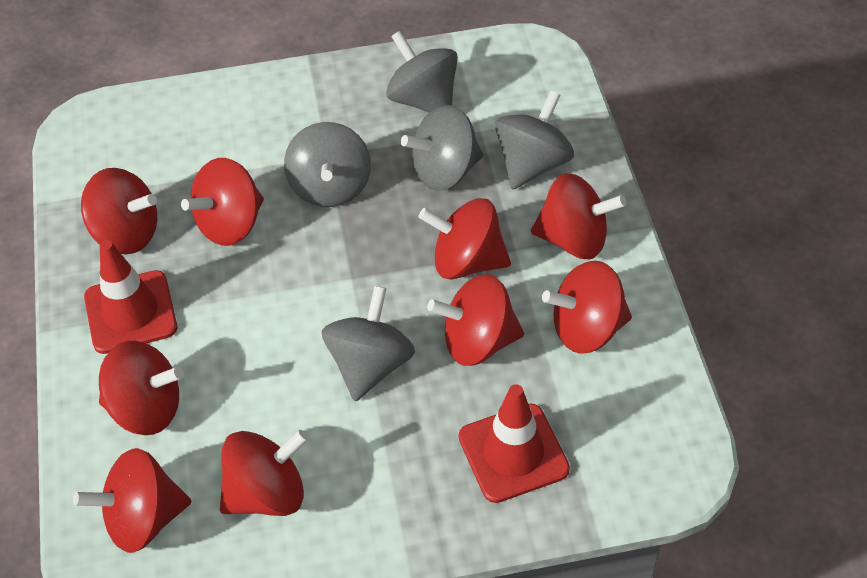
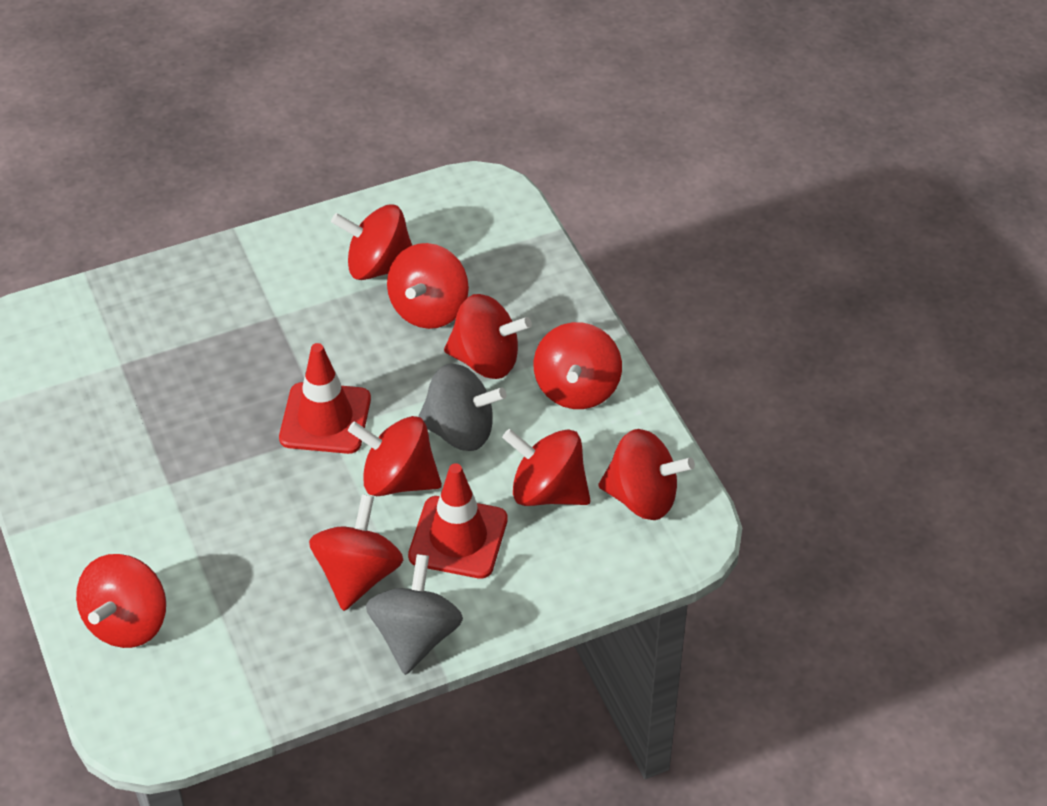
grey spinning top: 5 -> 2

